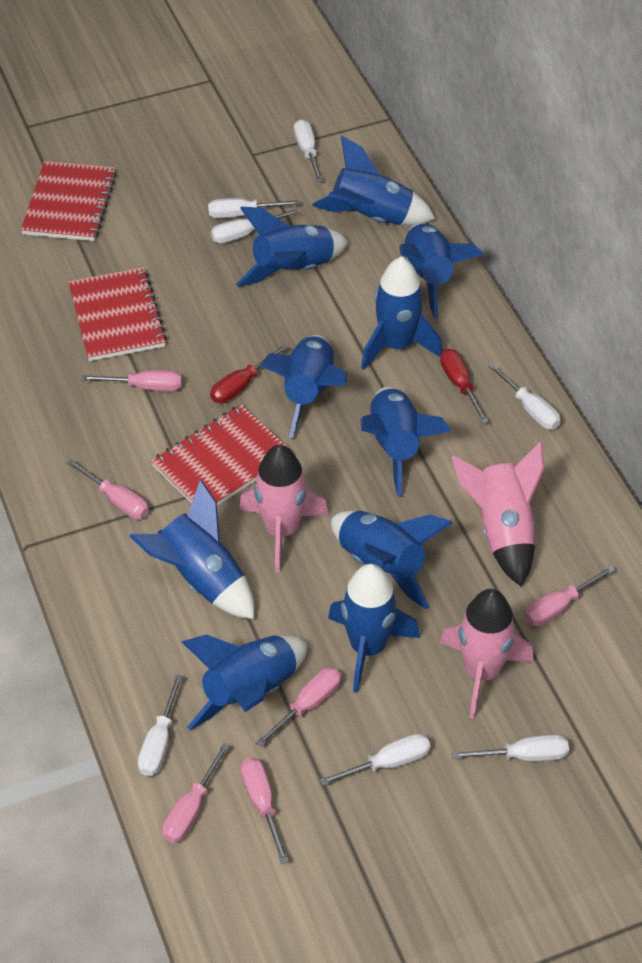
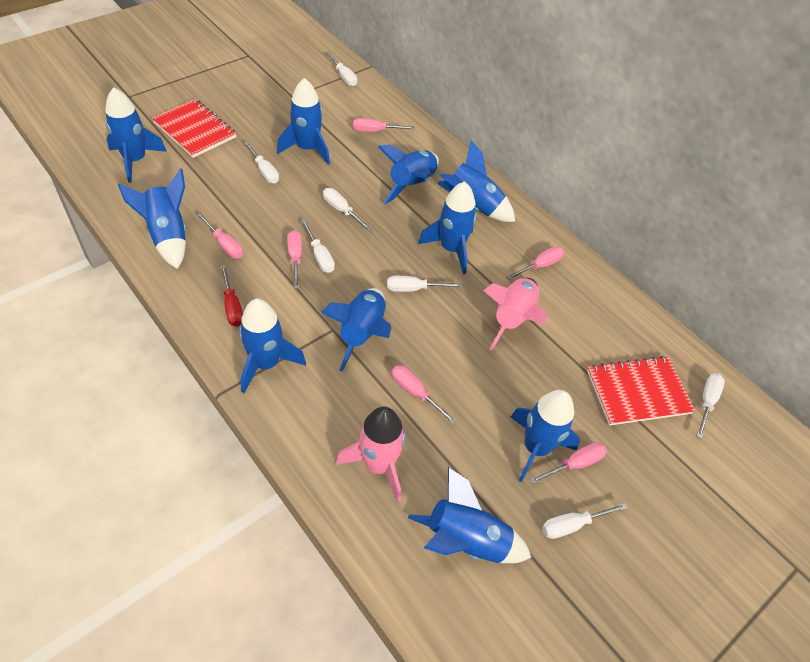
pink rocket: 3 -> 2
red notebook: 3 -> 2
red screwdriver: 2 -> 1

